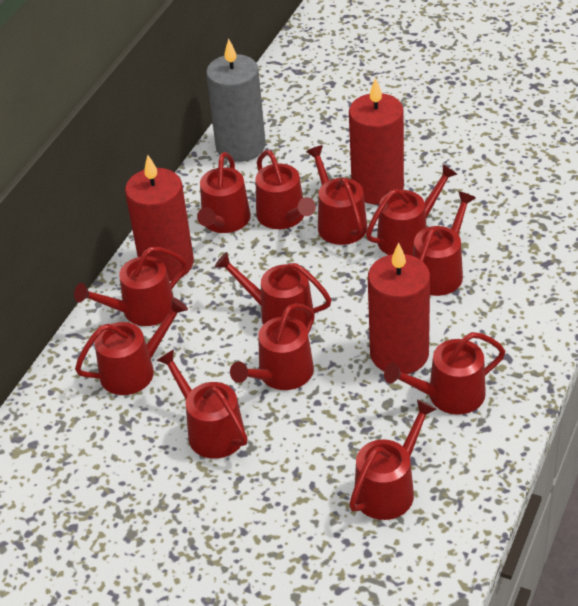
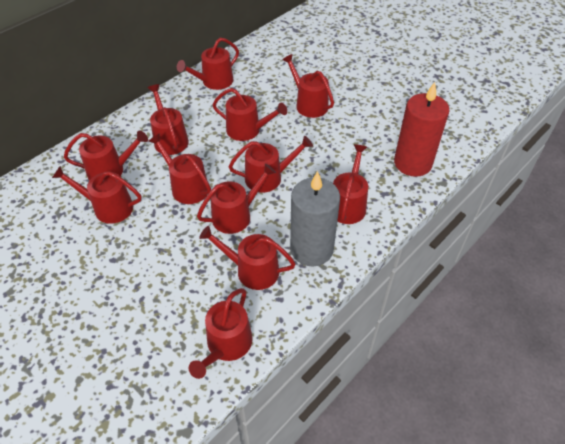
red candle: 3 -> 1

